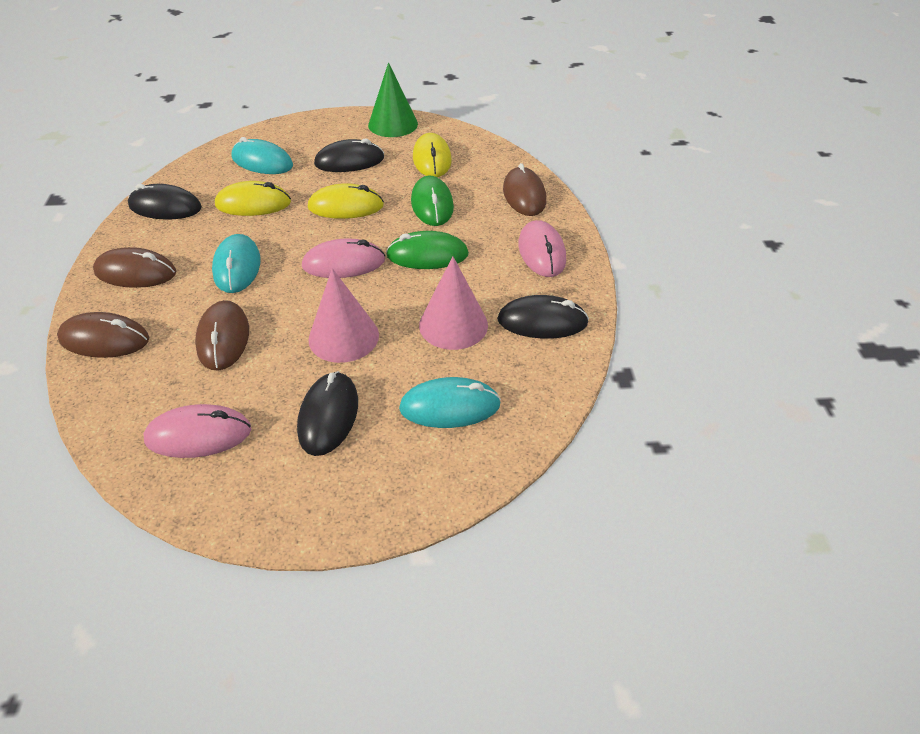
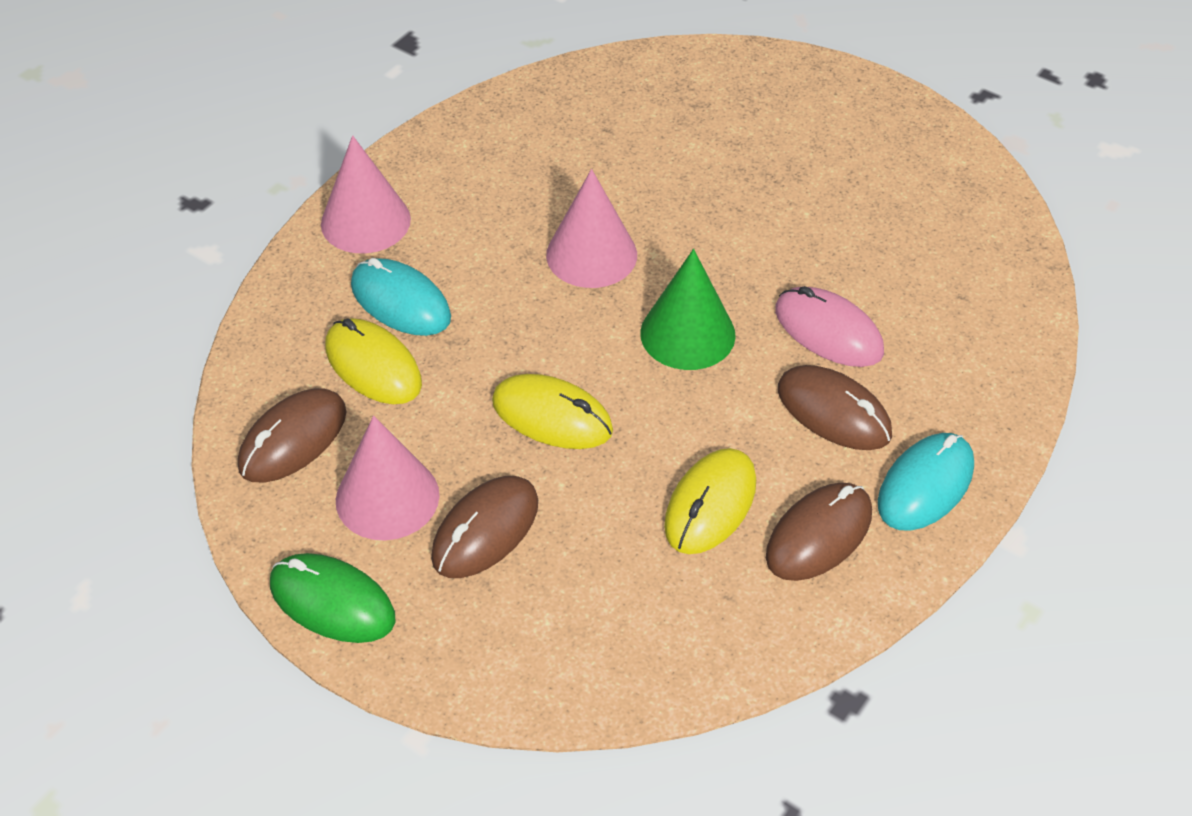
black mouse: 4 -> 0
green mouse: 2 -> 1
pink cone: 2 -> 3
pink mouse: 3 -> 1
turquoise mouse: 3 -> 2

